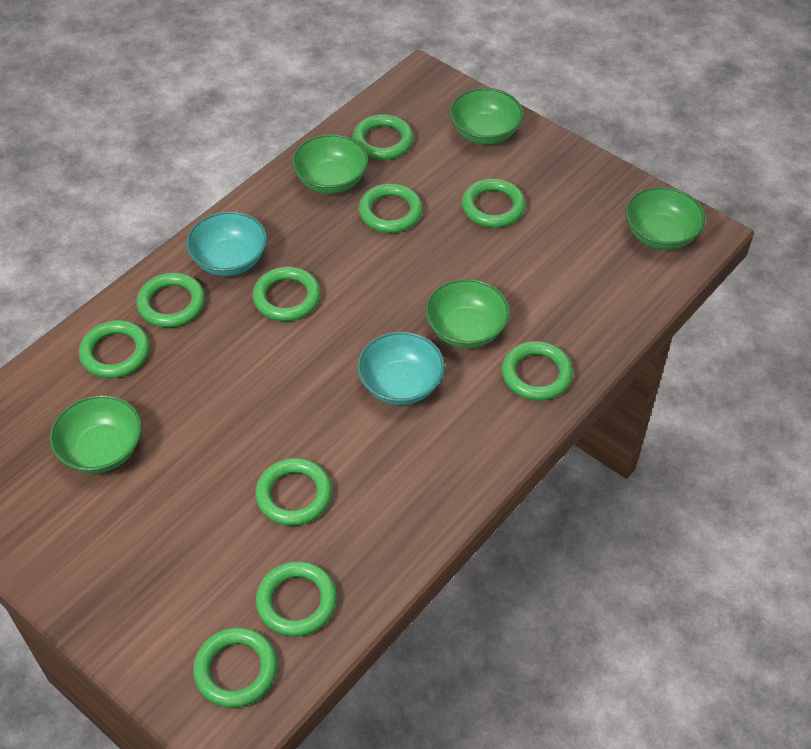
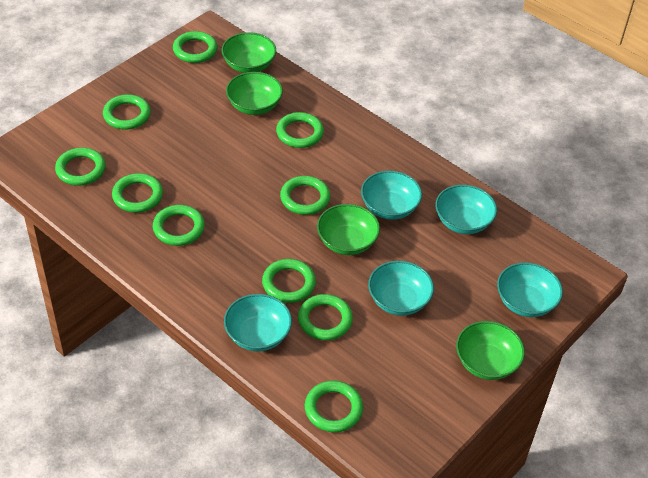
green bowl: 5 -> 4
turquoise bowl: 2 -> 5

